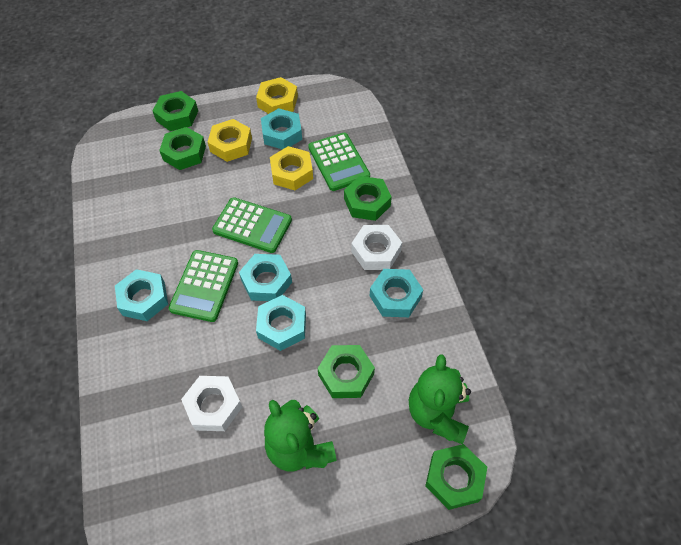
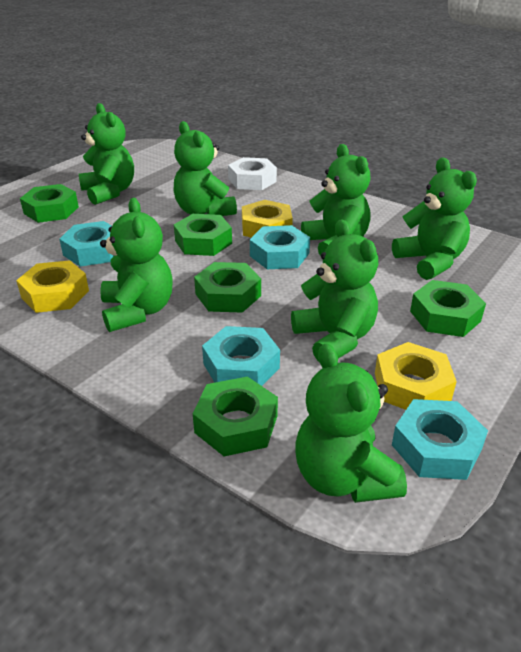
green calculator: 3 -> 0
green teddy bear: 2 -> 7
turquoise nut: 5 -> 4
white nut: 2 -> 1

